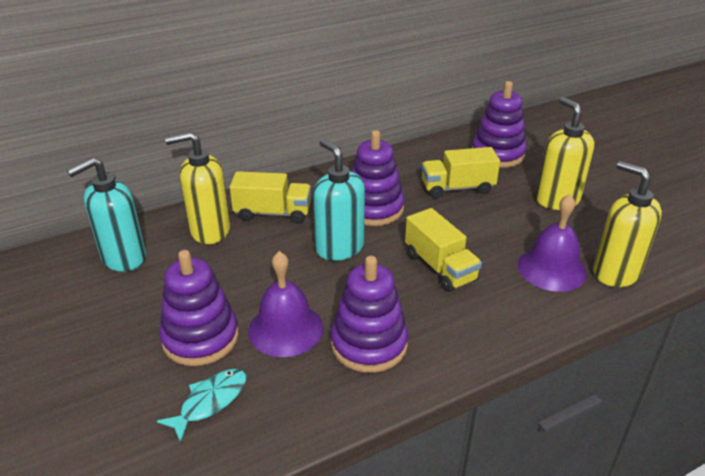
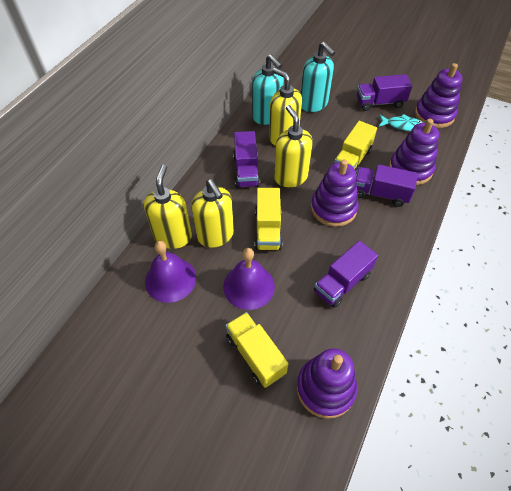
purple truck: 0 -> 4
yellow soap dispenser: 3 -> 4

